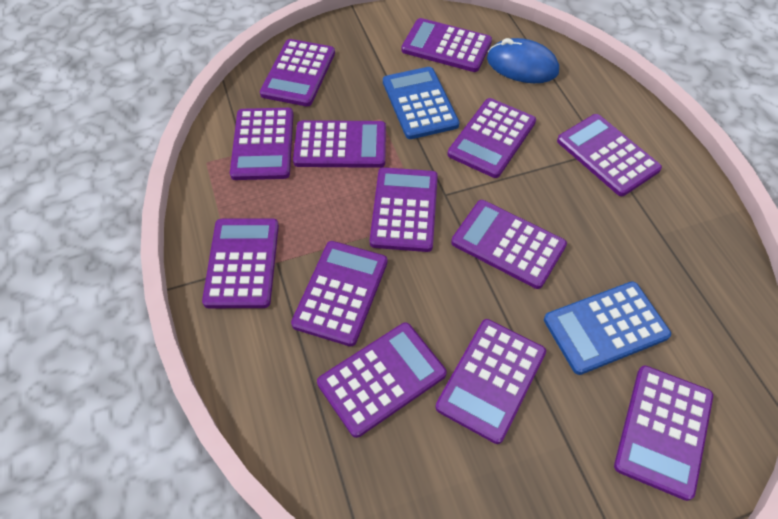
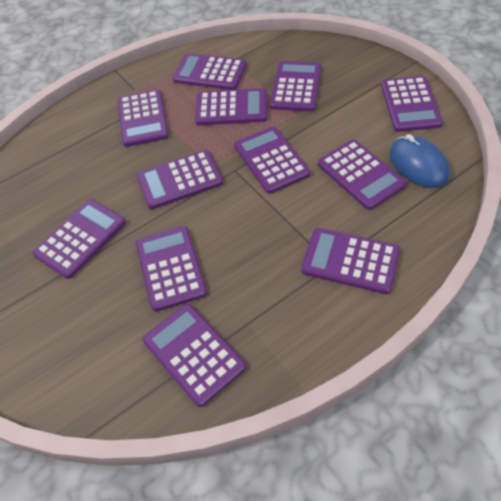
blue calculator: 2 -> 0
purple calculator: 13 -> 12

